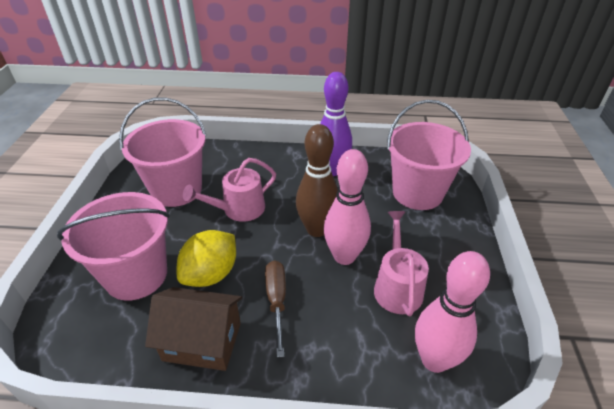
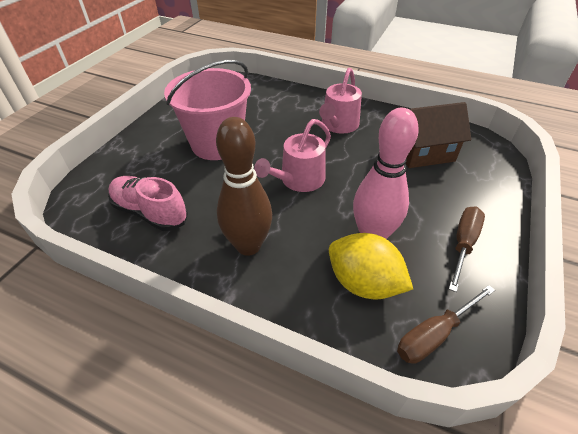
brown screwdriver: 1 -> 2
pink bowling pin: 2 -> 1
pink bucket: 3 -> 1
pink shoe: 0 -> 1
purple bowling pin: 1 -> 0

